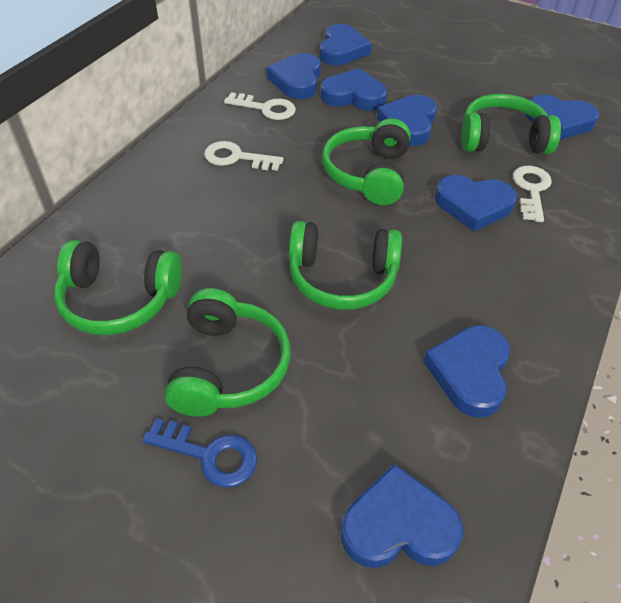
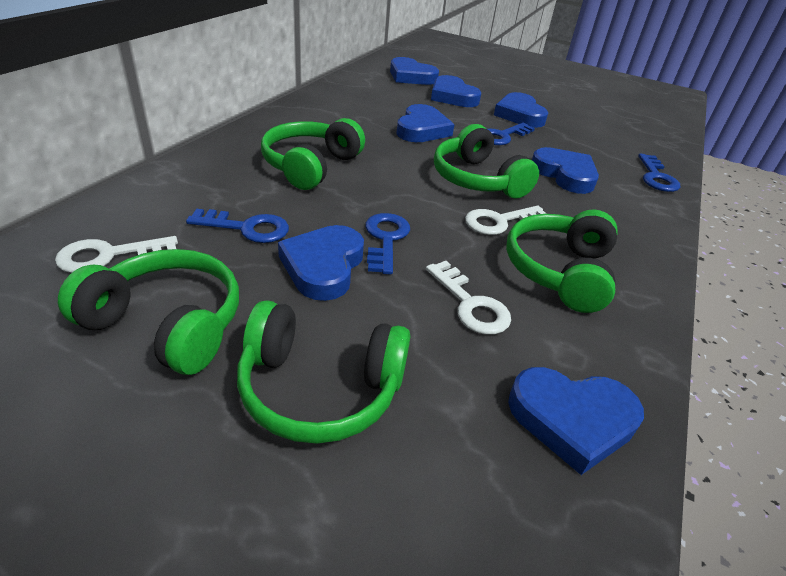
blue heart: 8 -> 7
blue key: 1 -> 4

